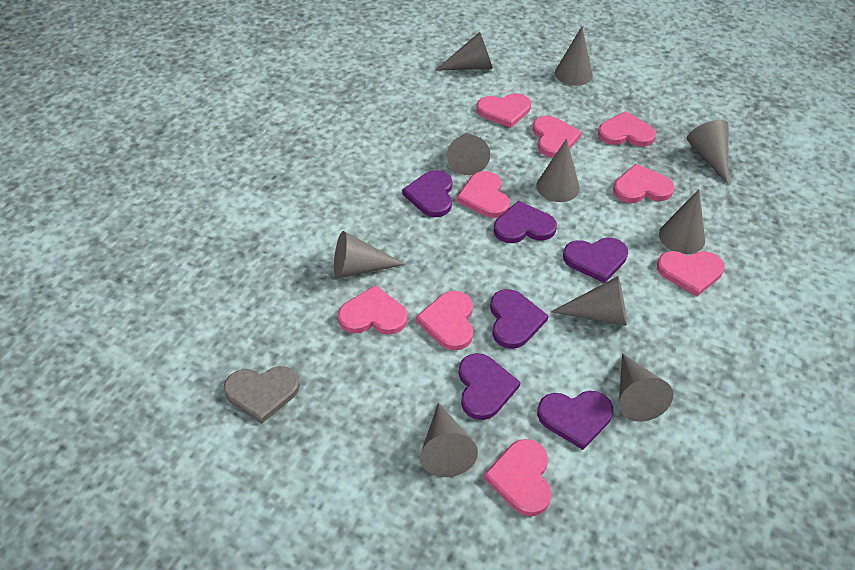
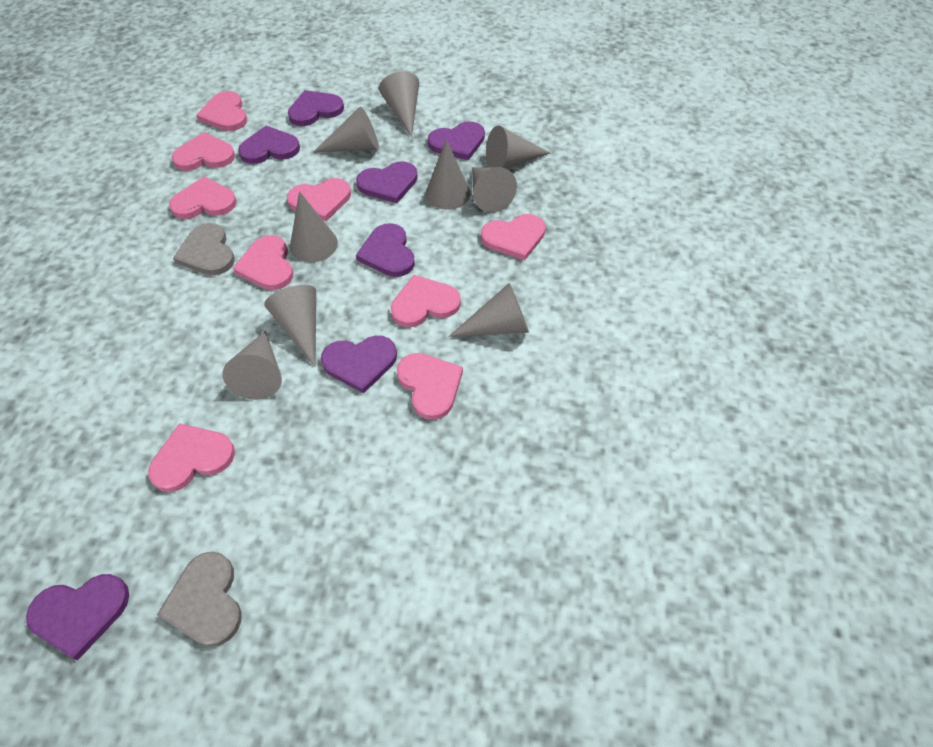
grey cone: 10 -> 9
grey heart: 1 -> 2
purple heart: 6 -> 7

